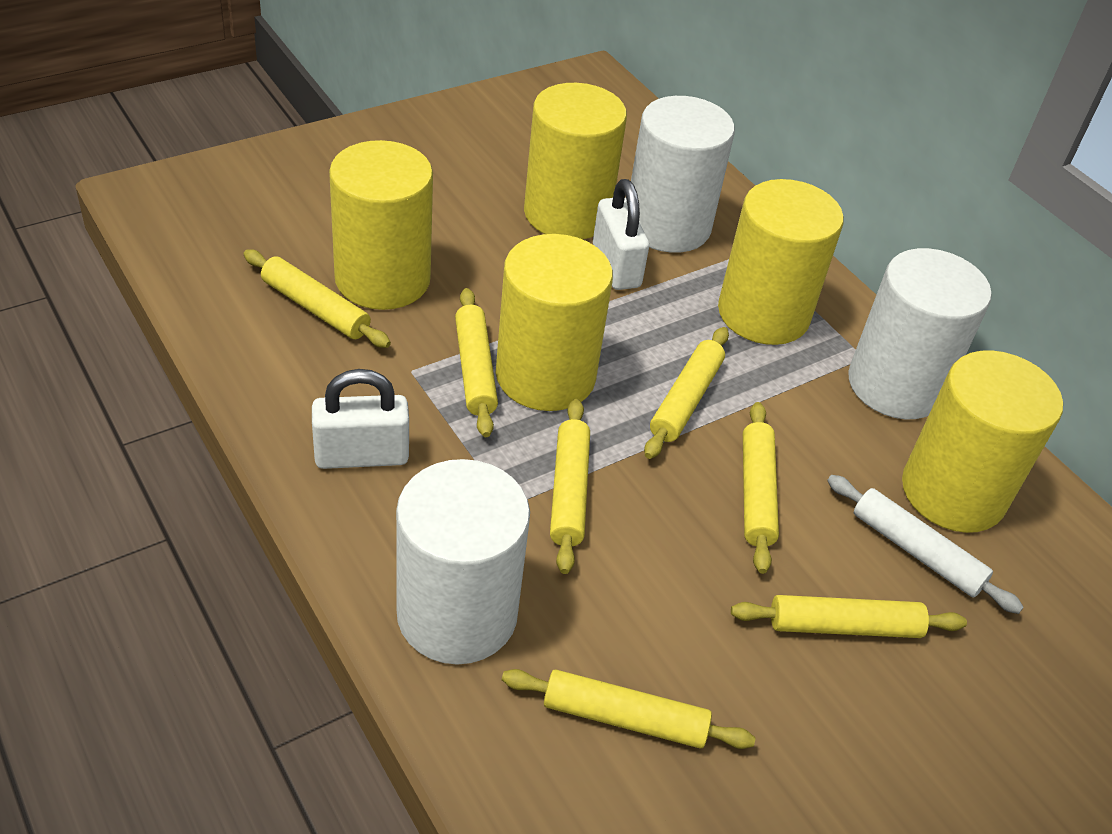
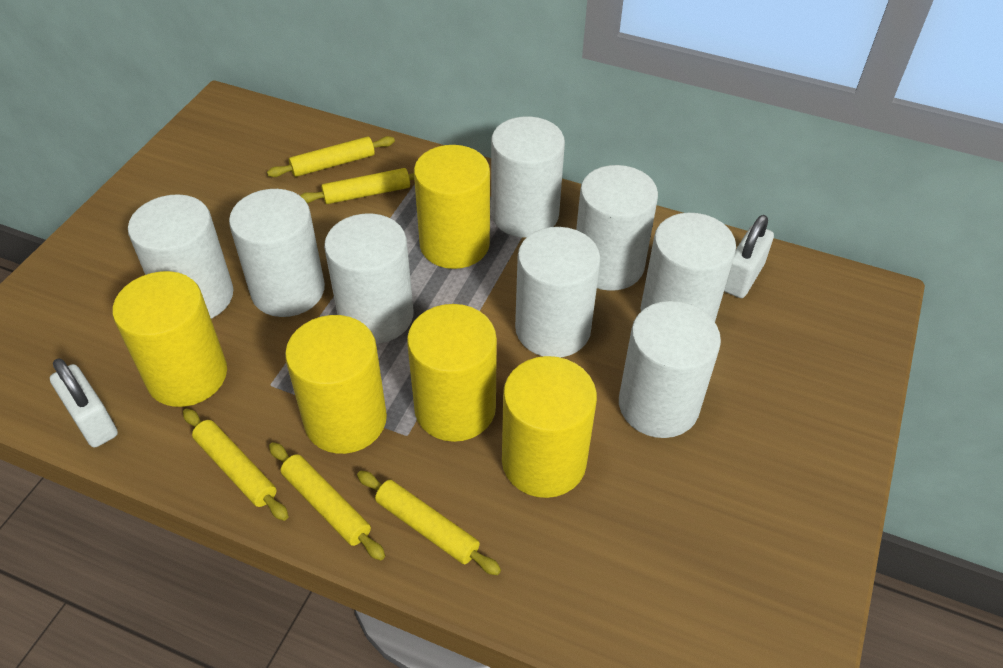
white cylinder: 3 -> 8
white rolling pin: 1 -> 0
yellow rolling pin: 7 -> 5

